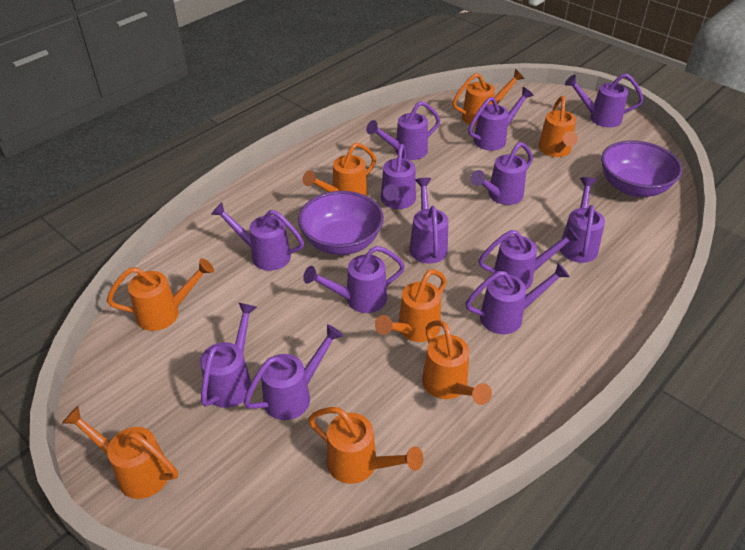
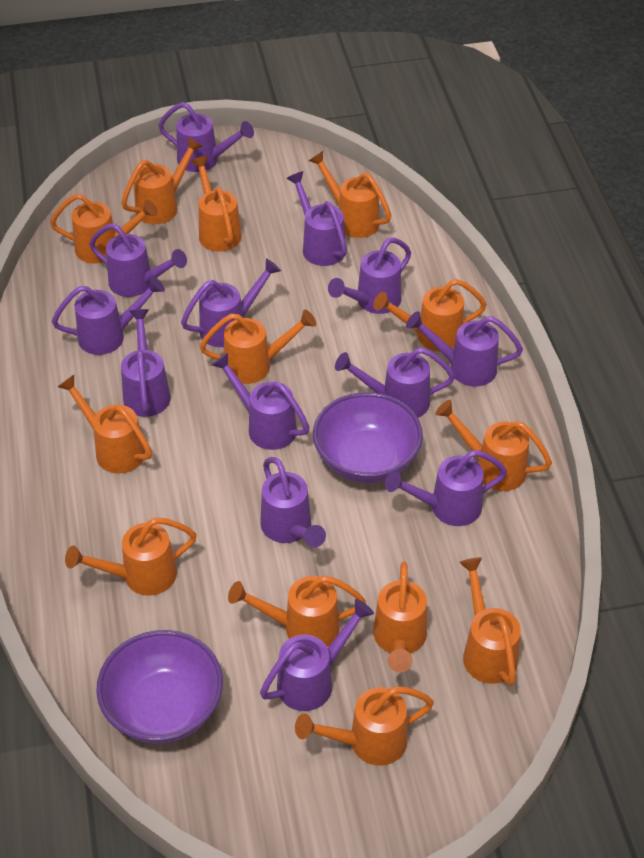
orange watering can: 8 -> 13

